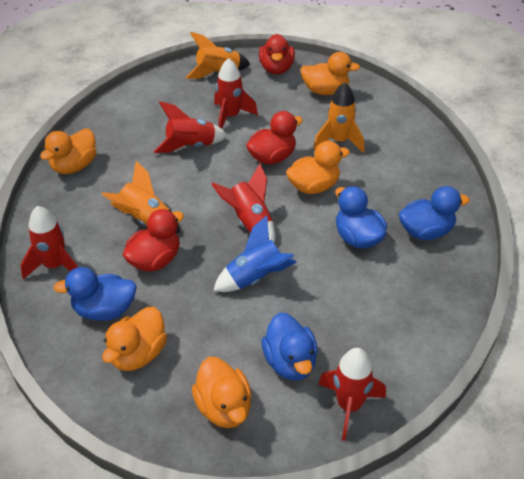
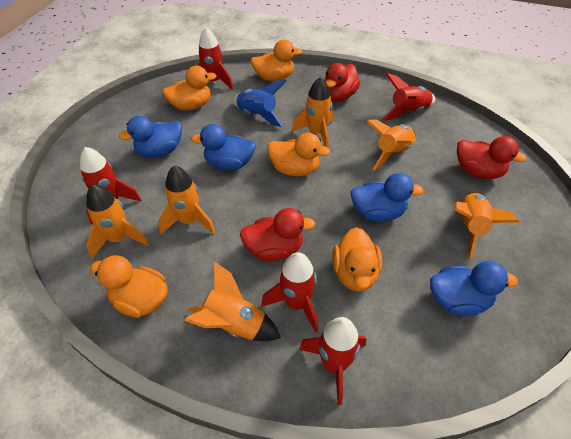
orange rocket: 3 -> 6

